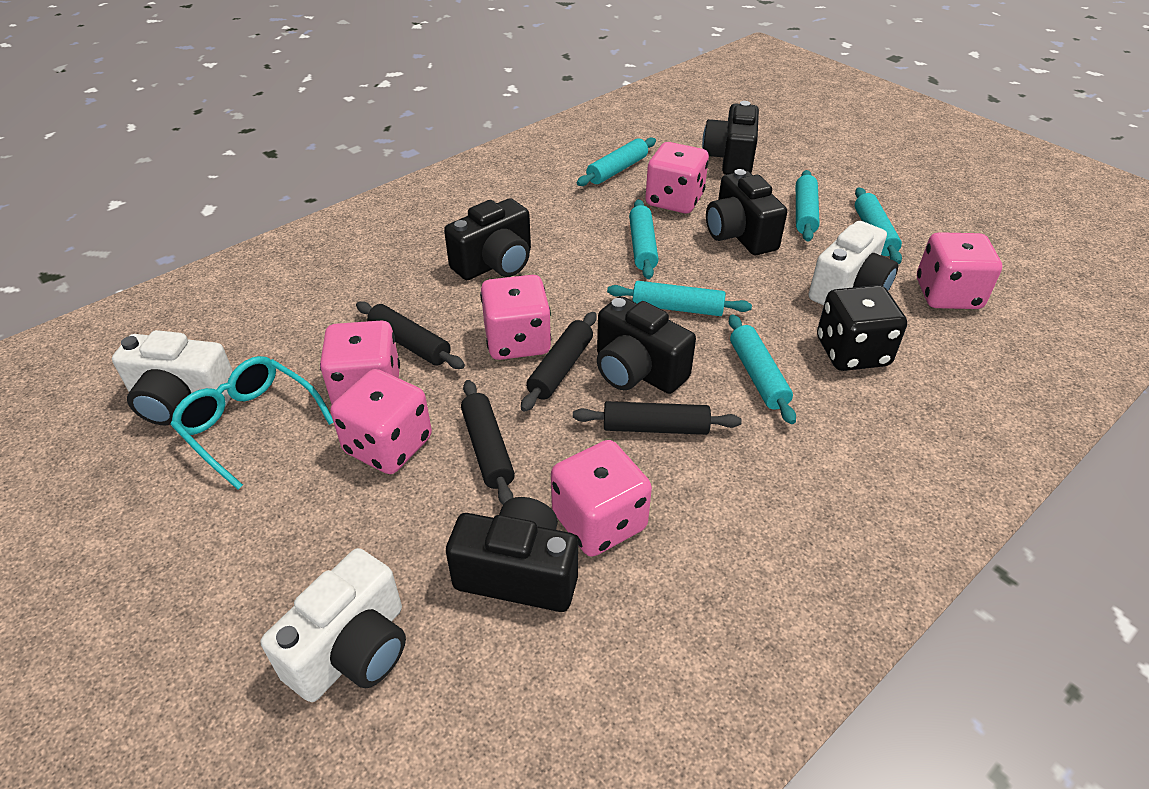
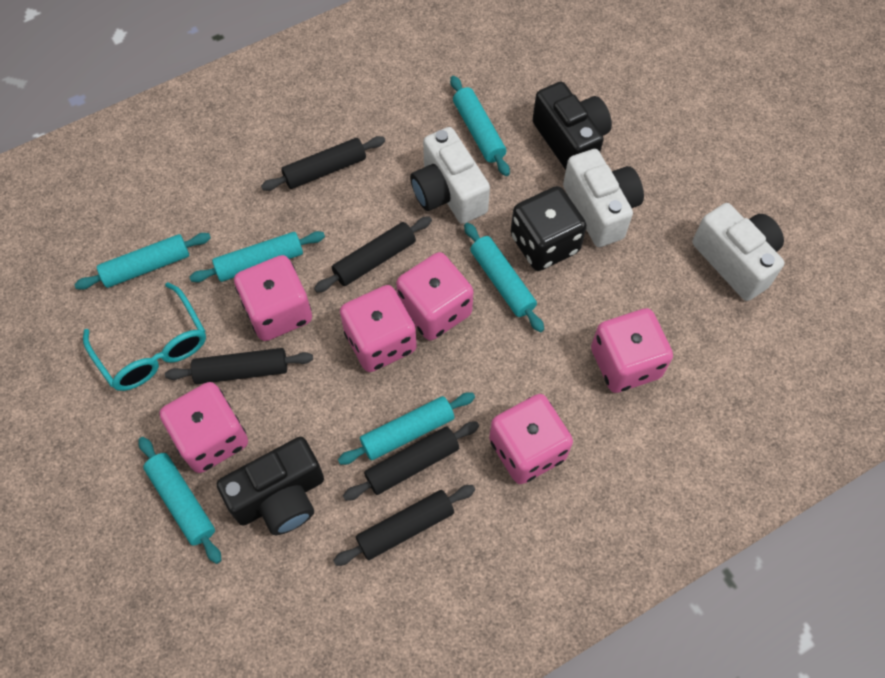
black camera: 5 -> 2
black rolling pin: 4 -> 5

